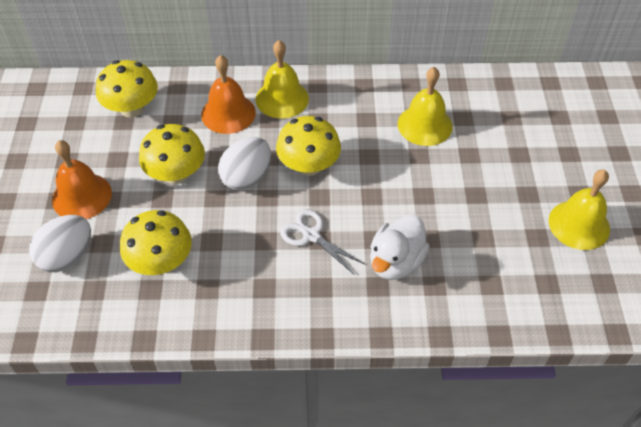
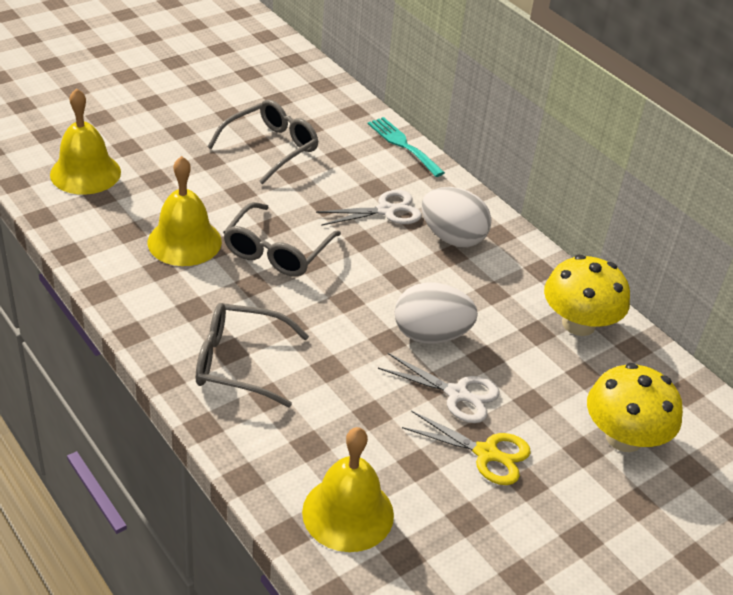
grey glasses: 0 -> 3
orange bell: 2 -> 0
turquoise fork: 0 -> 1
white duck: 1 -> 0
white scissors: 1 -> 2
yellow mushroom: 4 -> 2
yellow scissors: 0 -> 1

